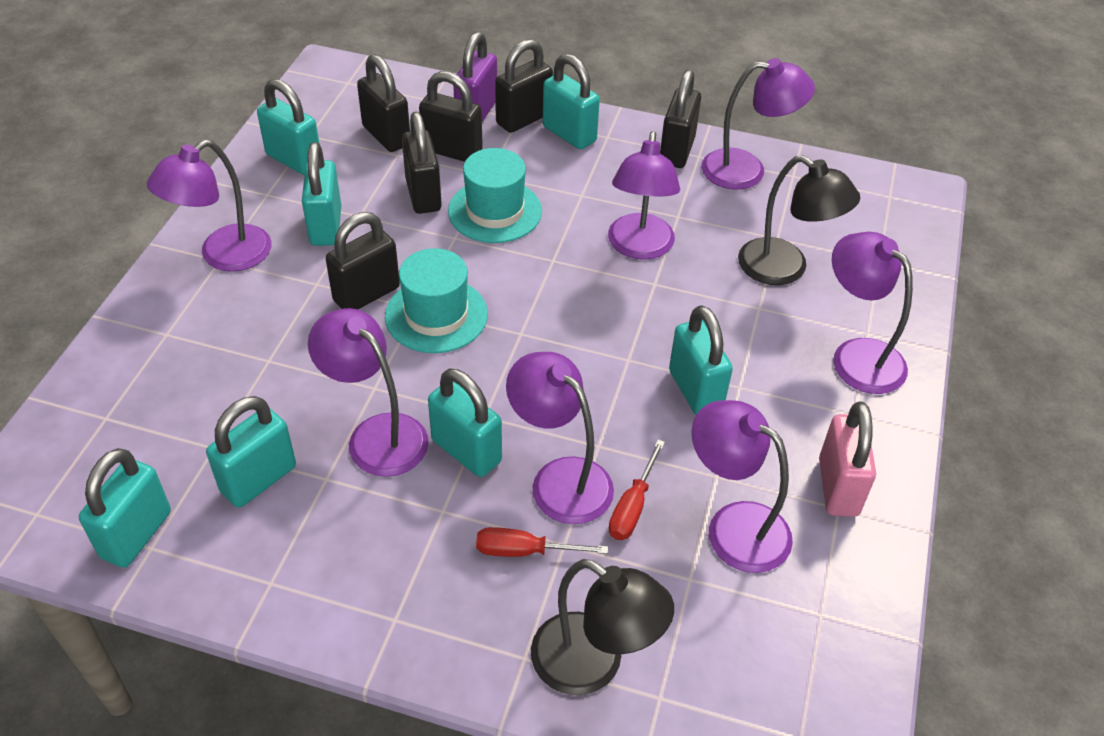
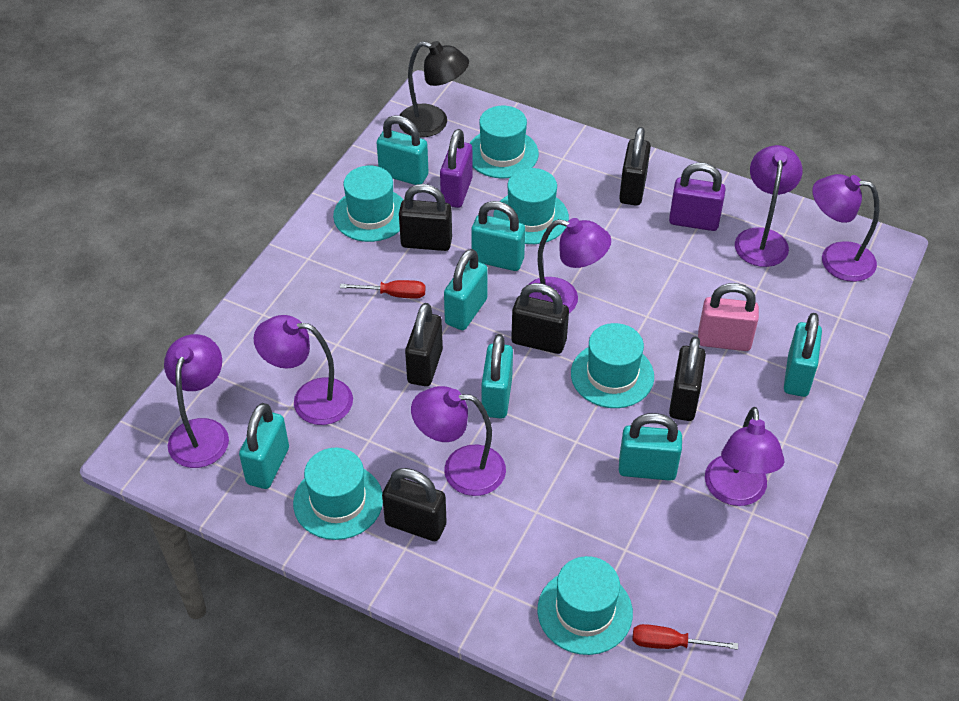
black lamp: 2 -> 1
purple padlock: 1 -> 2
turquoise hat: 2 -> 6

